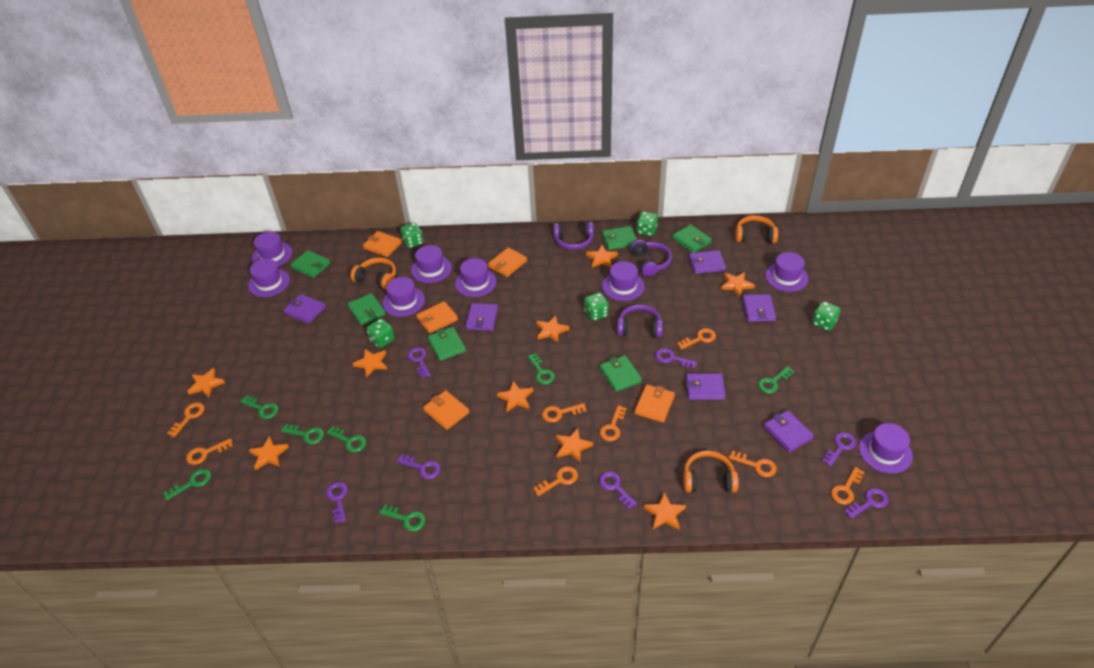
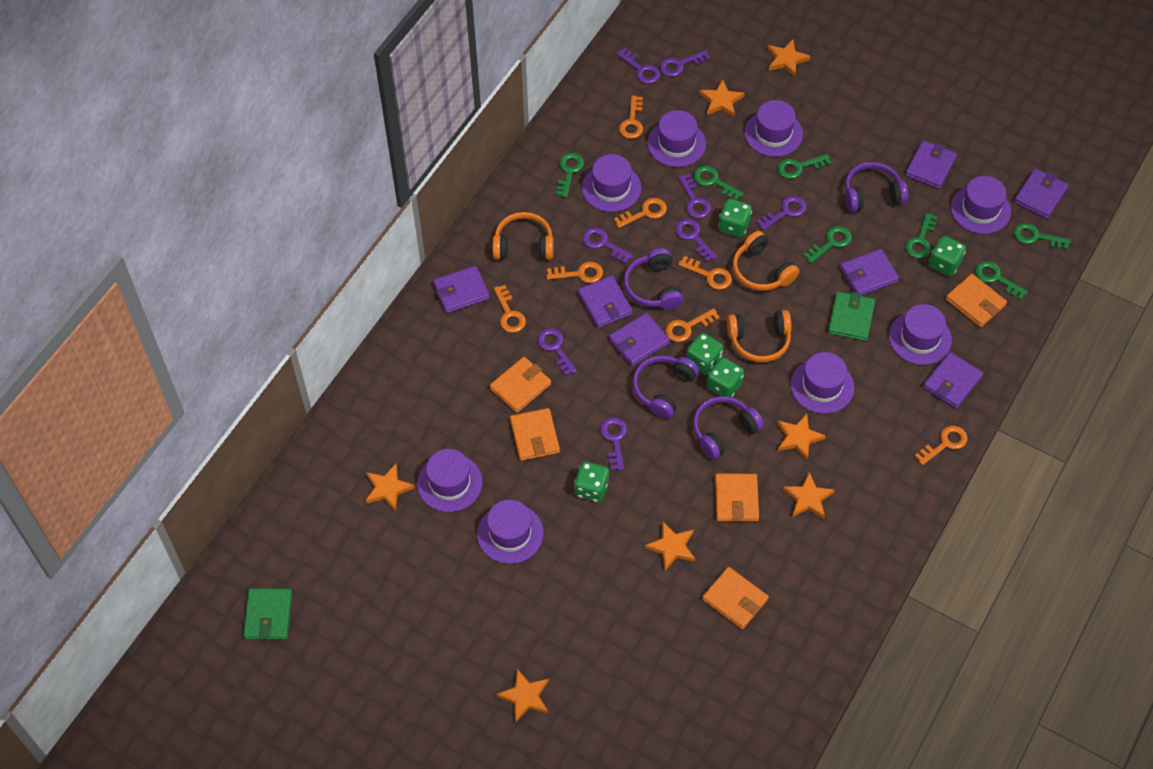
green wallet: 6 -> 2
orange key: 8 -> 7
orange star: 9 -> 7
purple headphones: 3 -> 4
purple key: 7 -> 8
purple wallet: 6 -> 7

